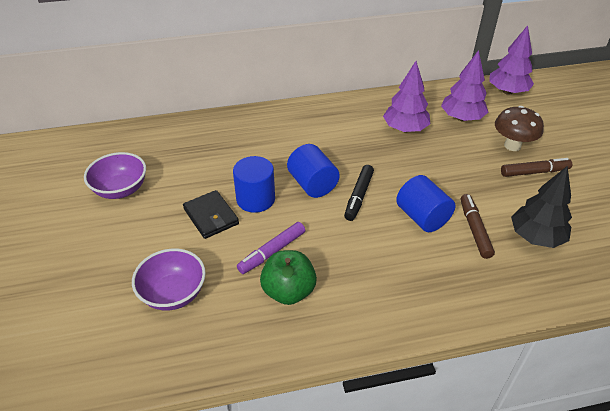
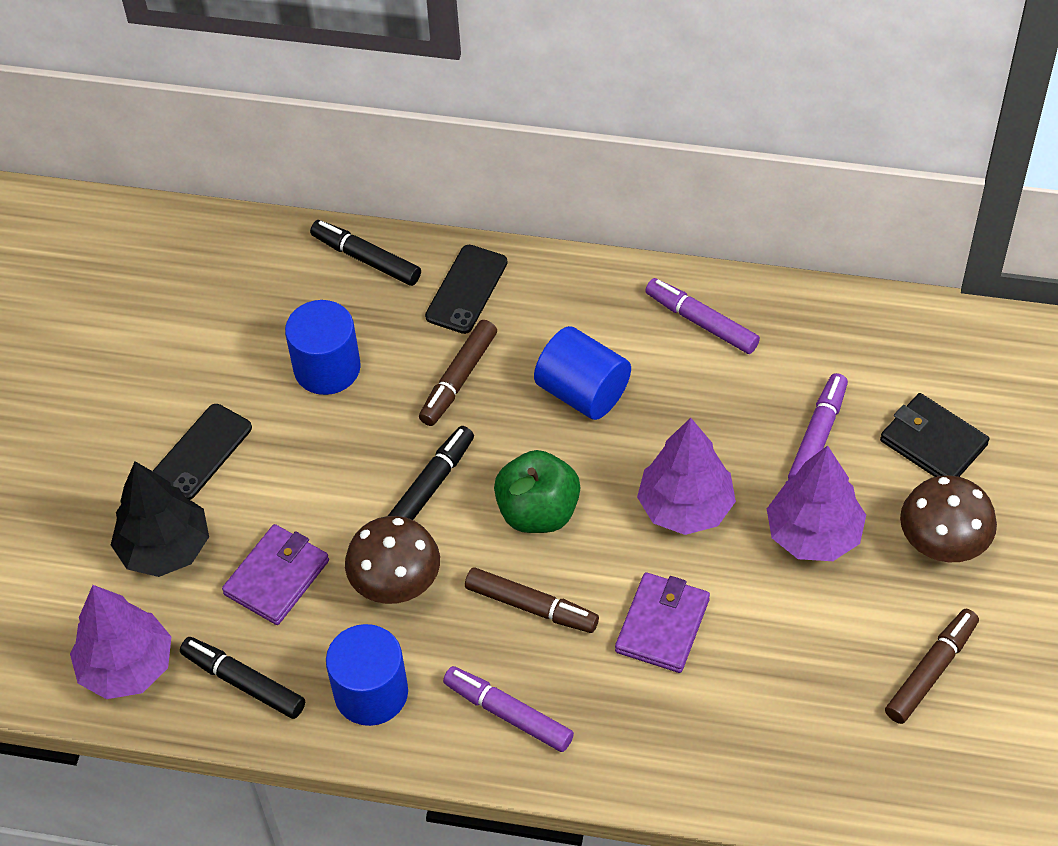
black marker: 1 -> 3
black phone: 0 -> 2
brown marker: 2 -> 3
brown mushroom: 1 -> 2
purple bowl: 2 -> 0
purple marker: 1 -> 3
purple wallet: 0 -> 2

